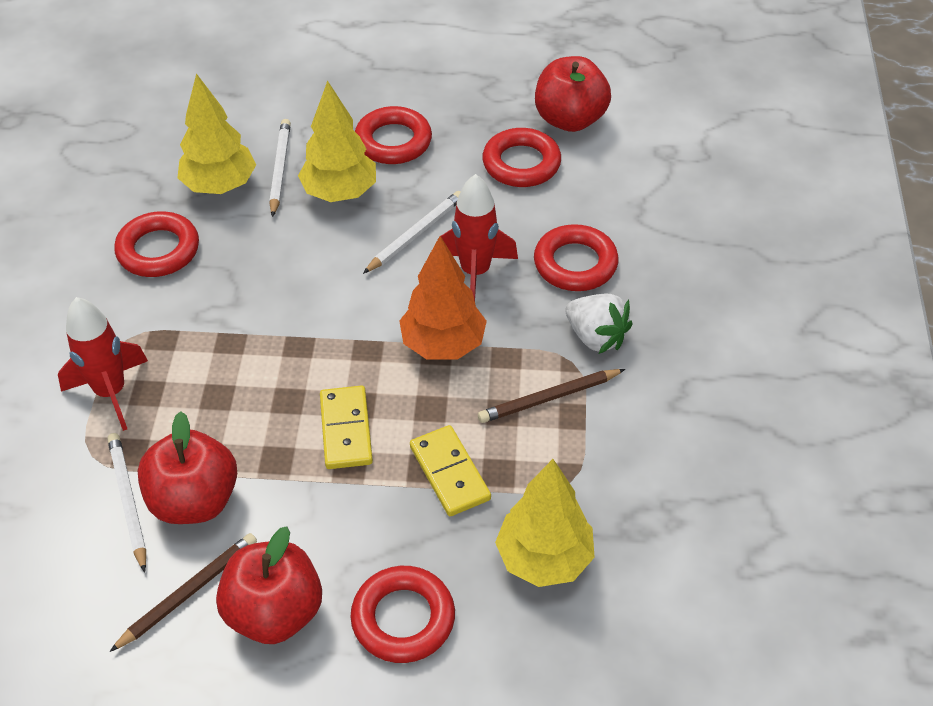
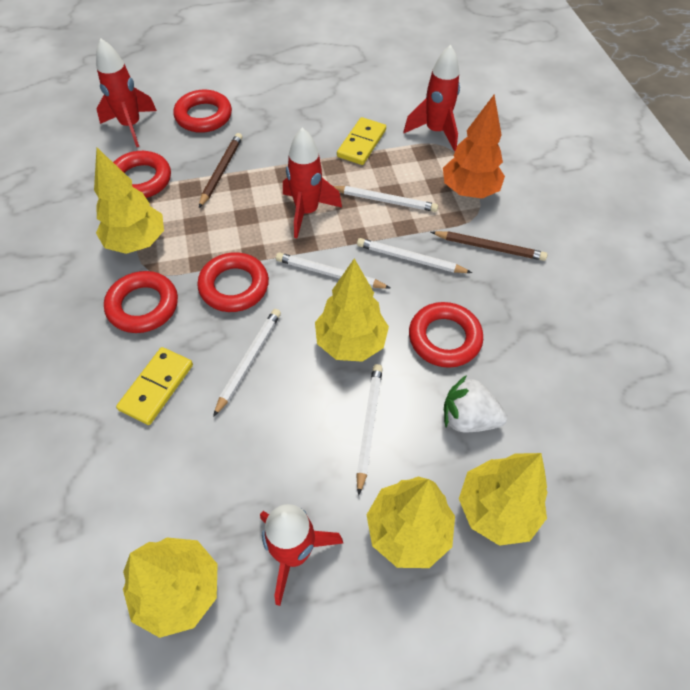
red apple: 3 -> 0
red rocket: 2 -> 4
white pencil: 3 -> 5
yellow tree: 3 -> 5

